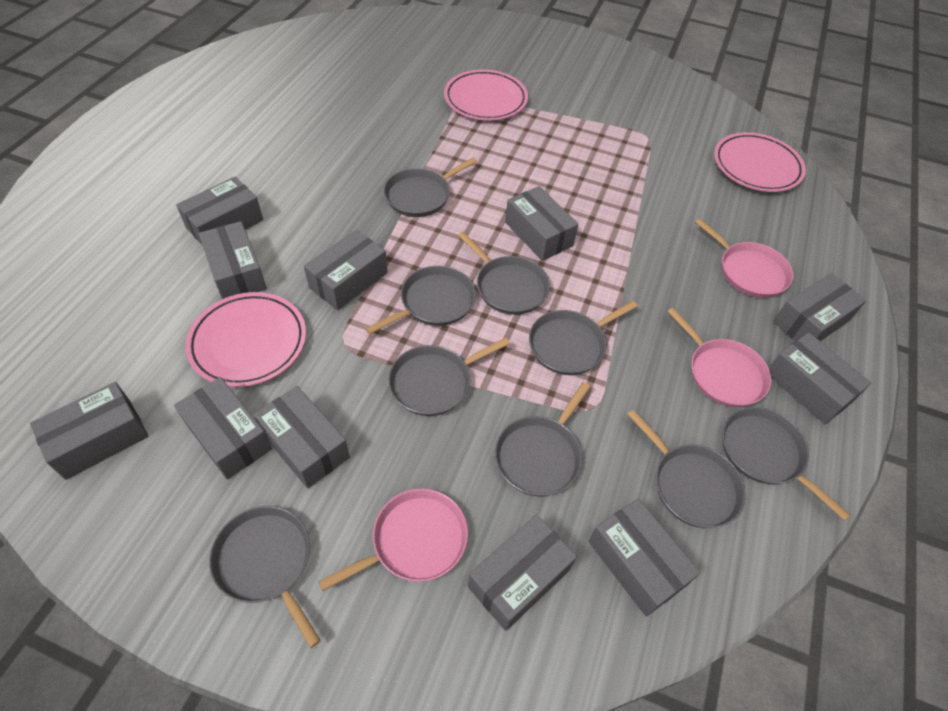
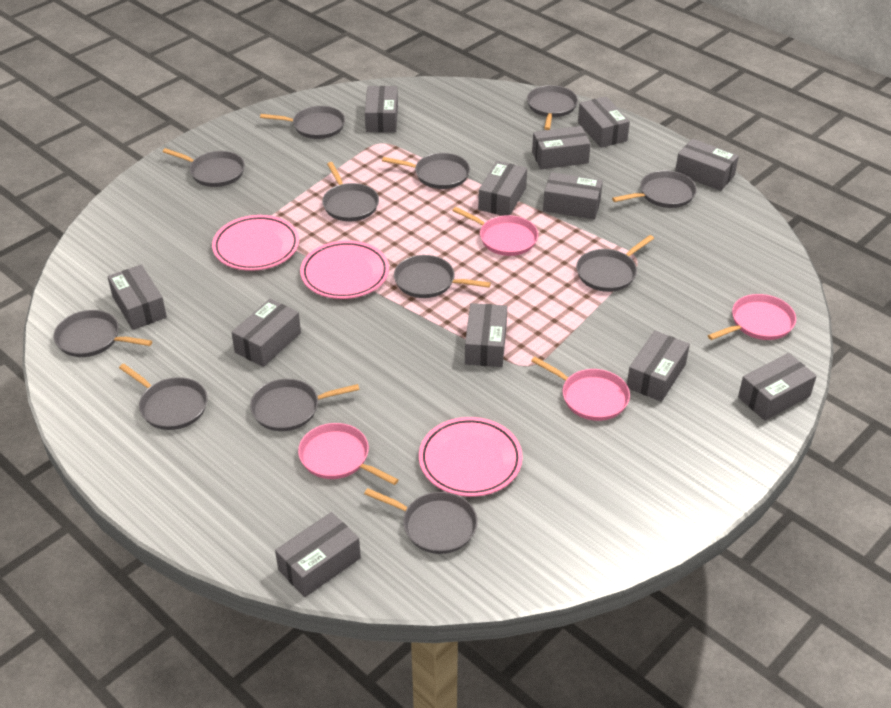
grey box: 11 -> 12
grey pan: 9 -> 12
pink pan: 3 -> 4

